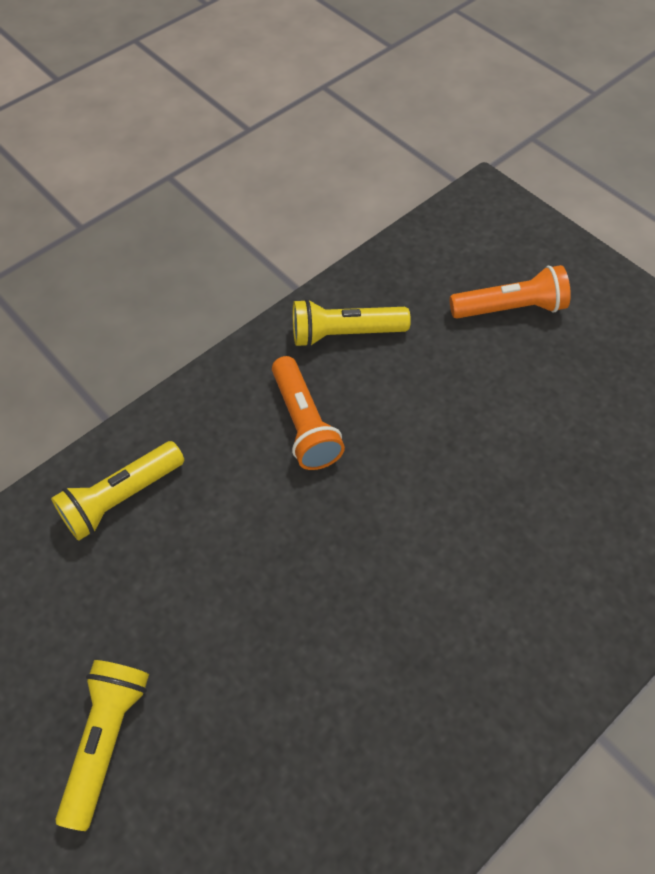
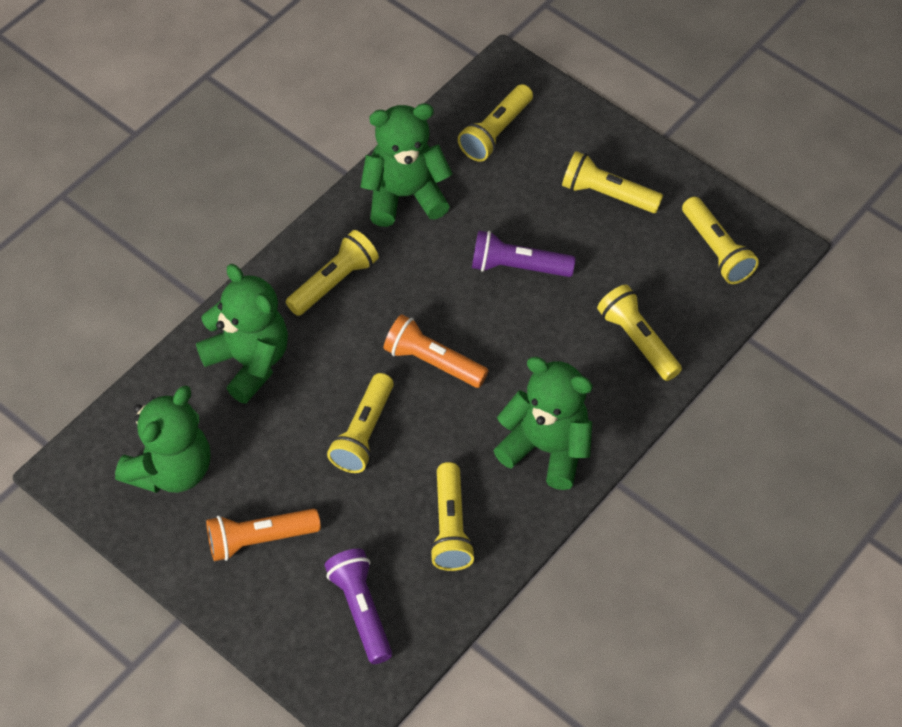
green teddy bear: 0 -> 4
purple flashlight: 0 -> 2
yellow flashlight: 3 -> 7

